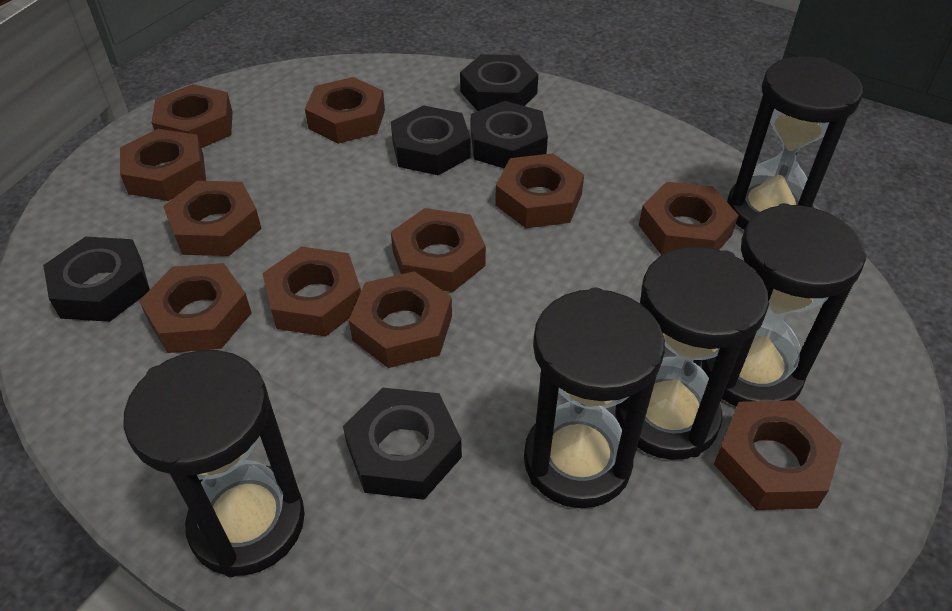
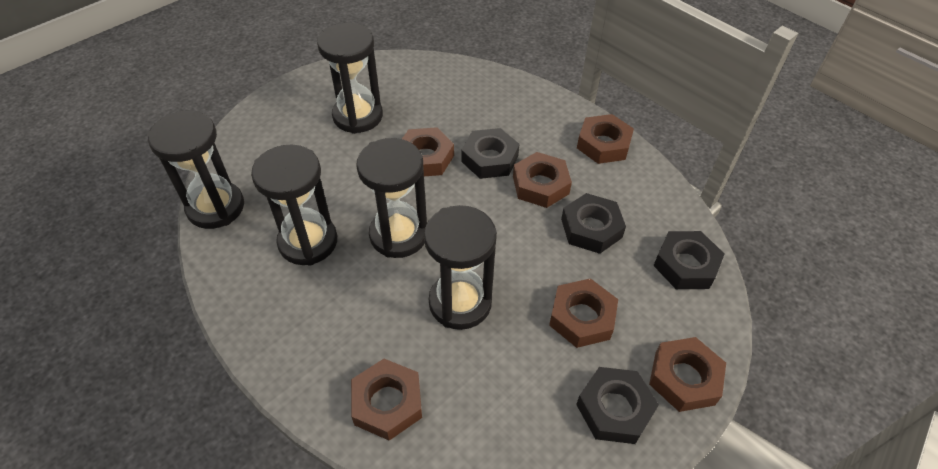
black nut: 5 -> 4
brown nut: 11 -> 6

